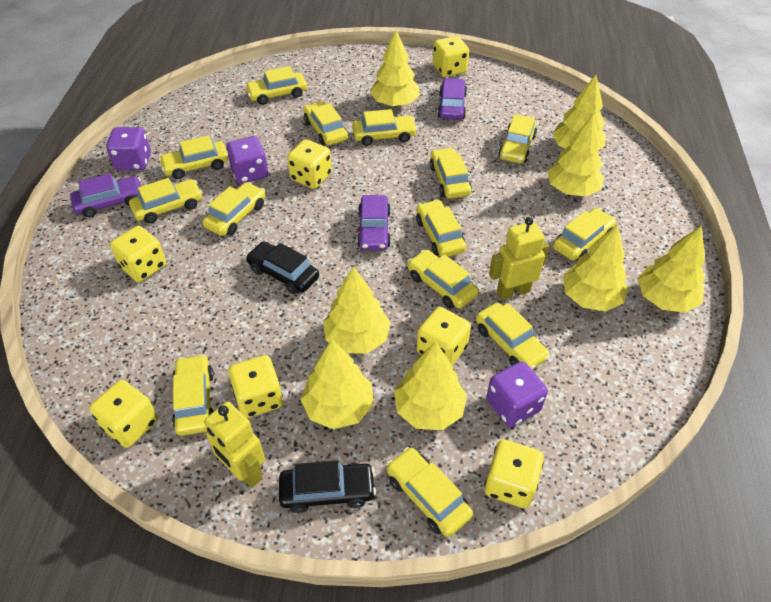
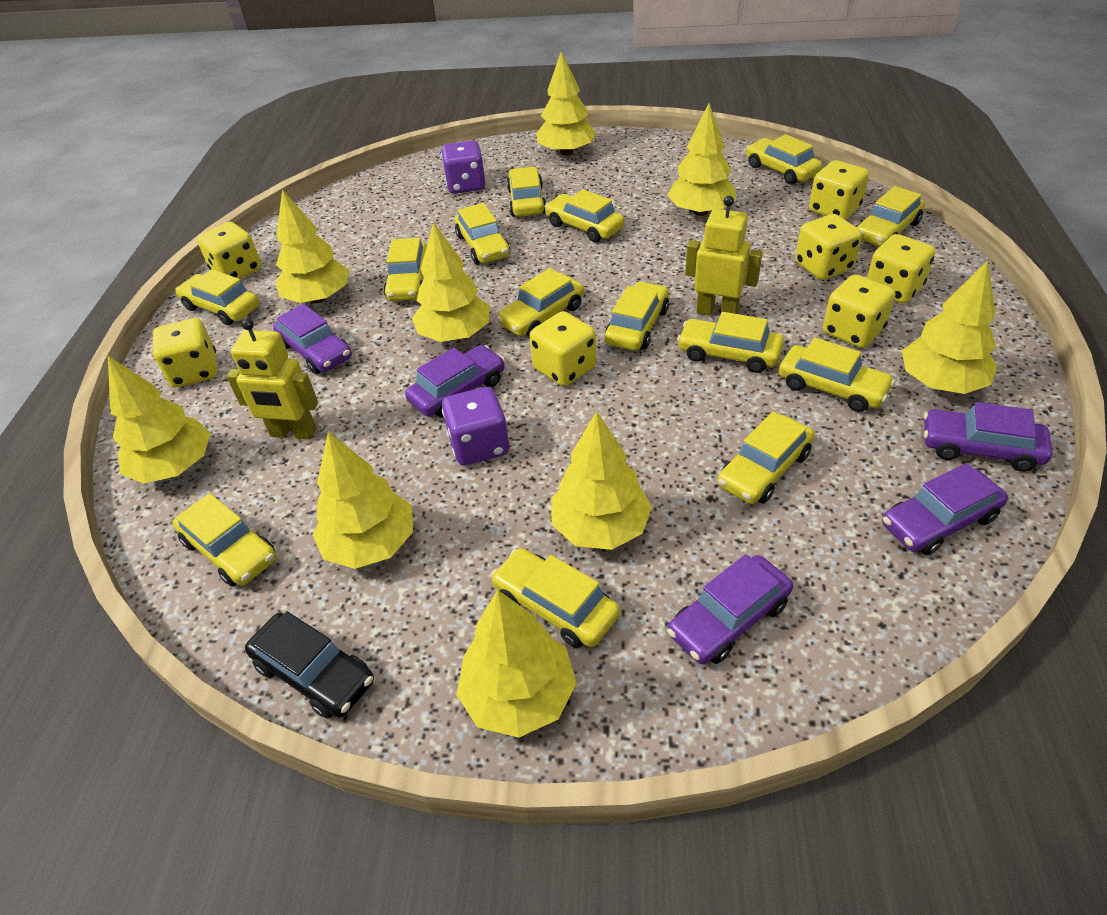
black car: 2 -> 1
purple car: 3 -> 5
purple dice: 3 -> 2
yellow tree: 8 -> 9

